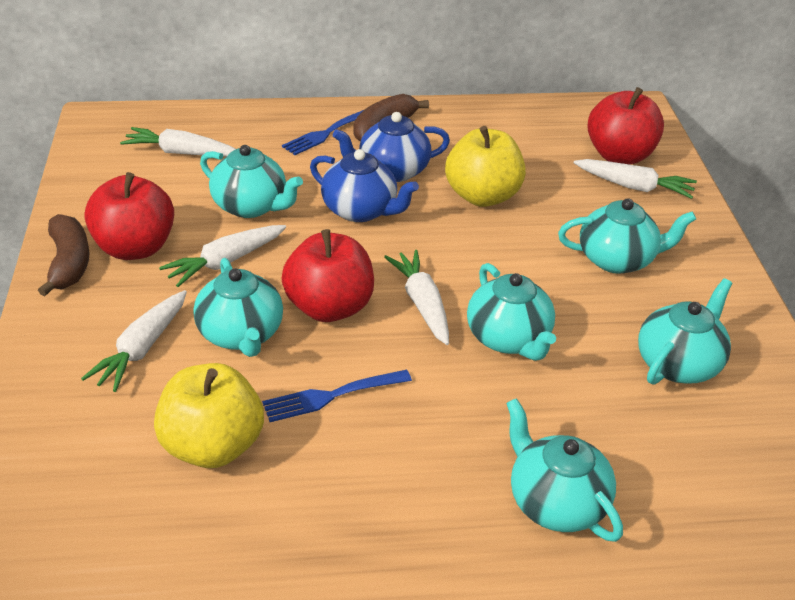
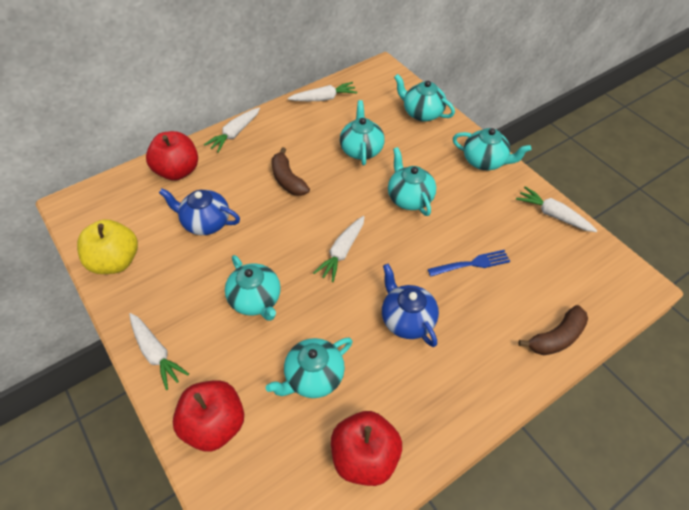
blue fork: 2 -> 1
yellow apple: 2 -> 1

